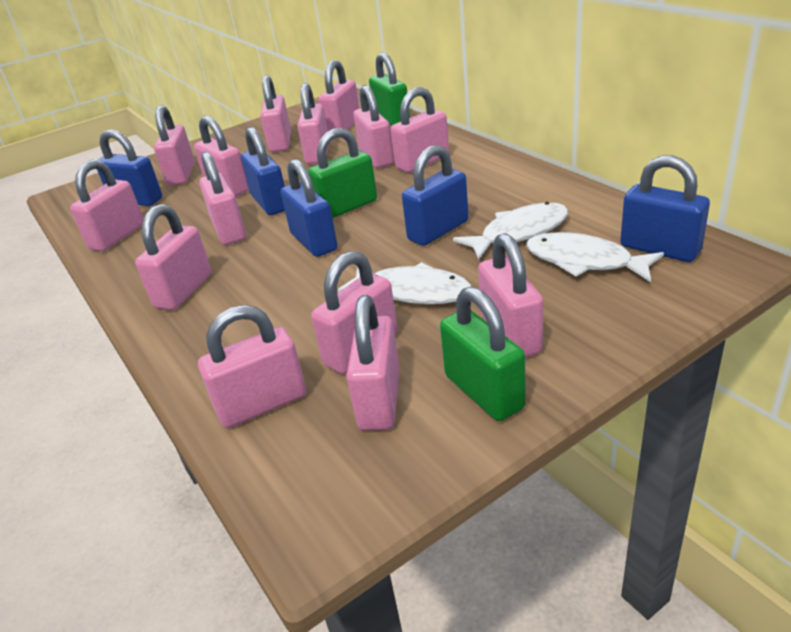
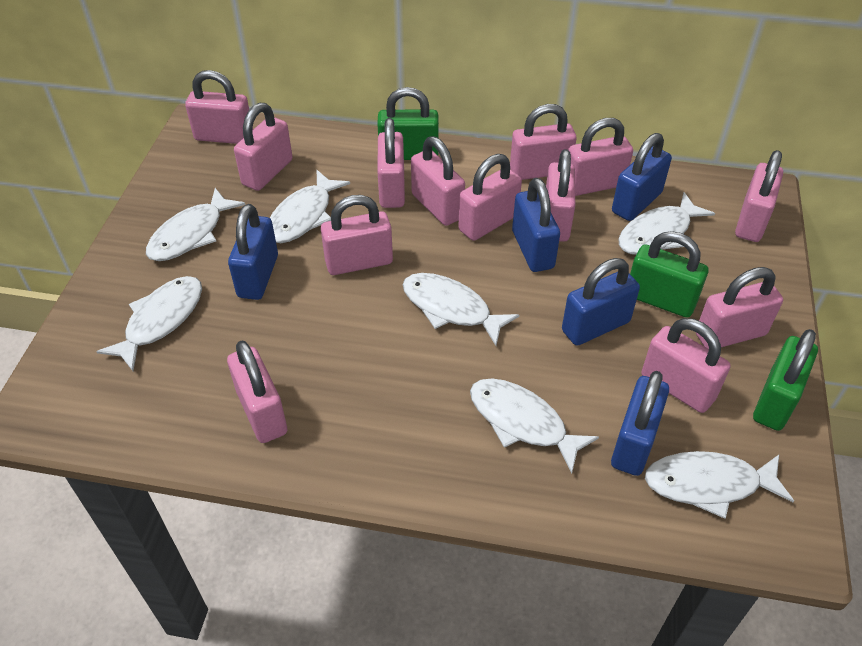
pink padlock: 14 -> 13
white fish: 3 -> 7

